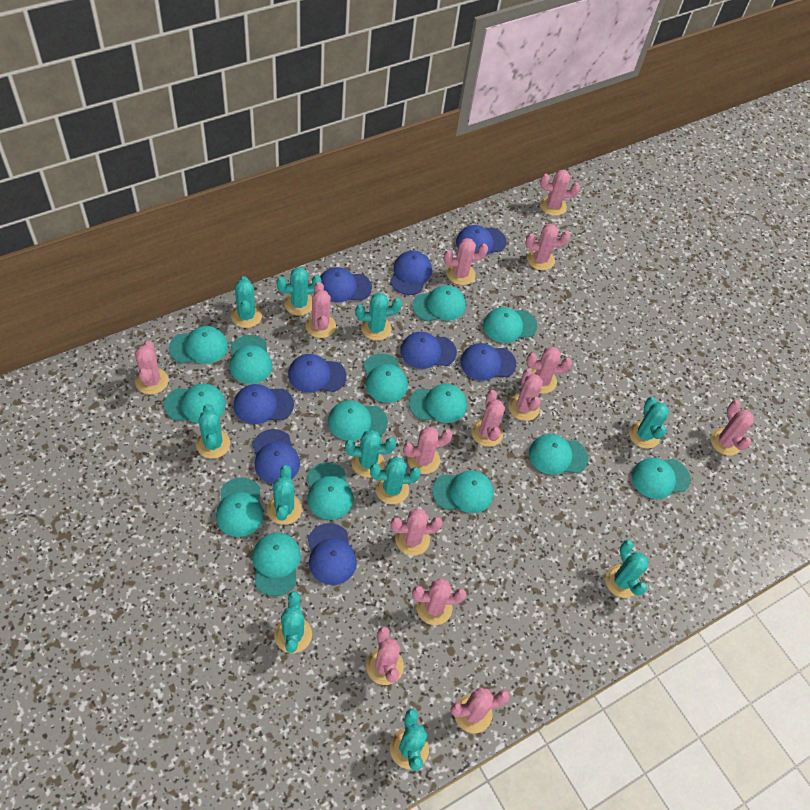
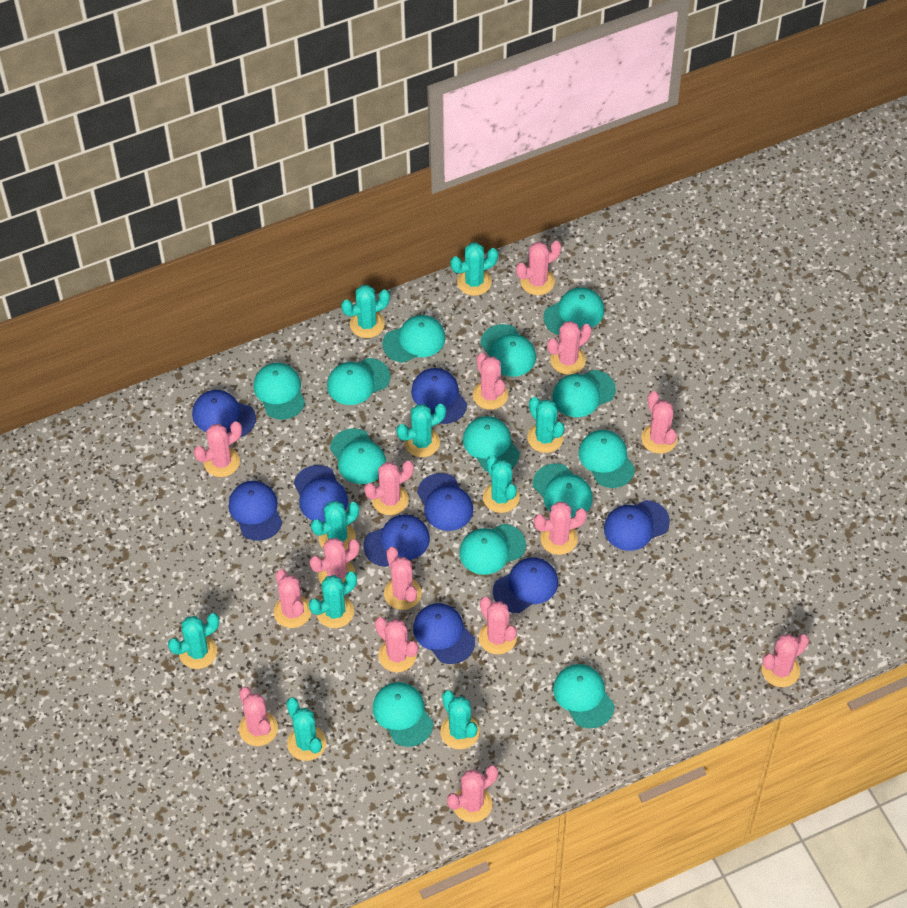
pink cactus: 14 -> 15
turquoise cactus: 11 -> 10
turquoise cap: 14 -> 13

